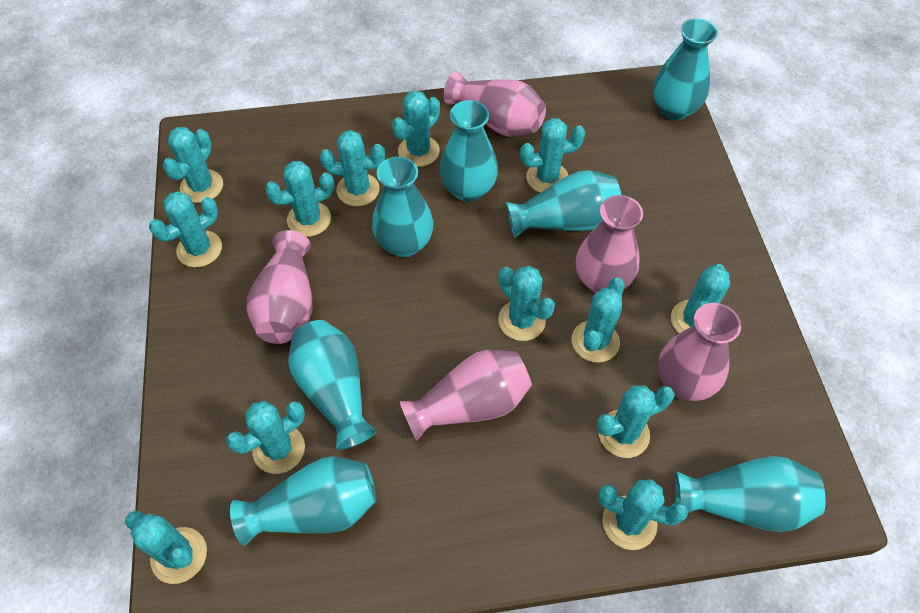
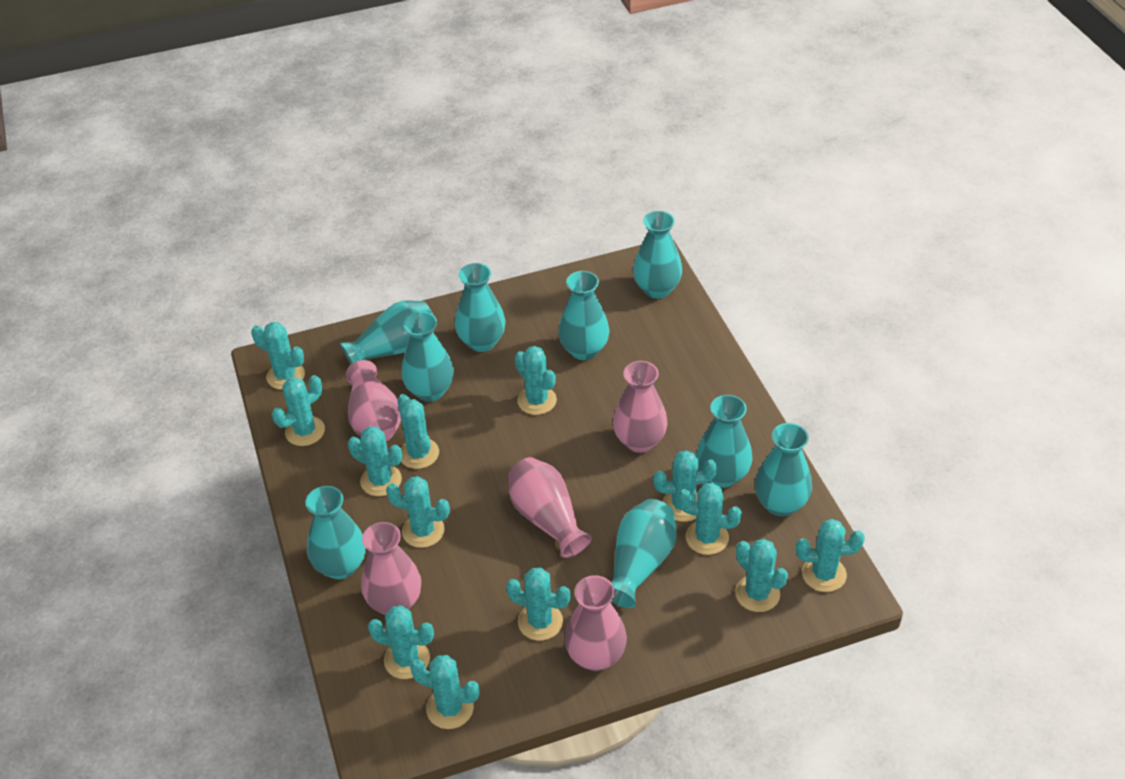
turquoise vase: 7 -> 9

